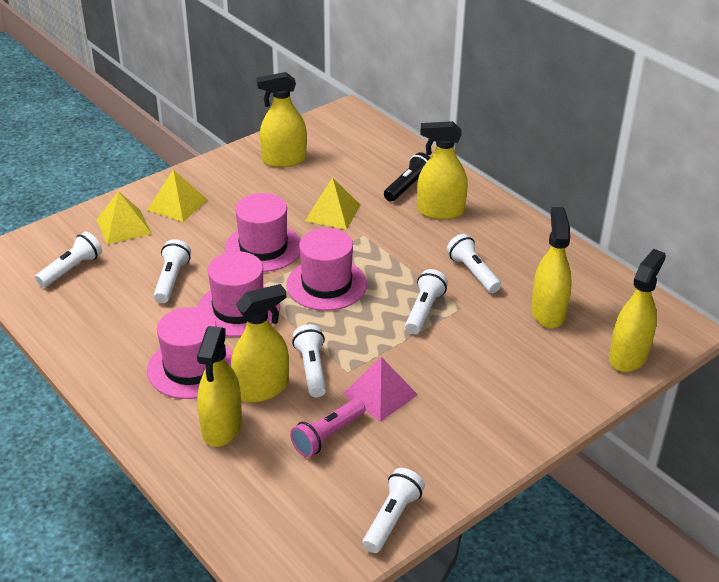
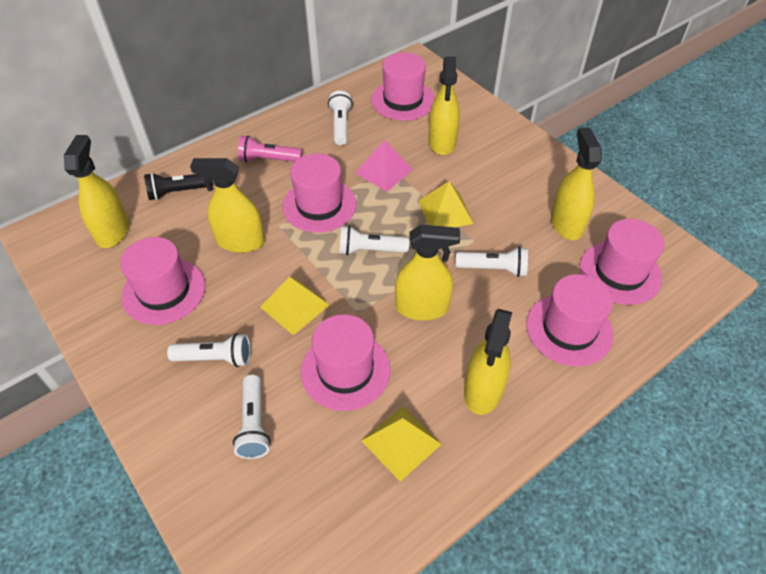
pink hat: 4 -> 6
white flashlight: 6 -> 5

